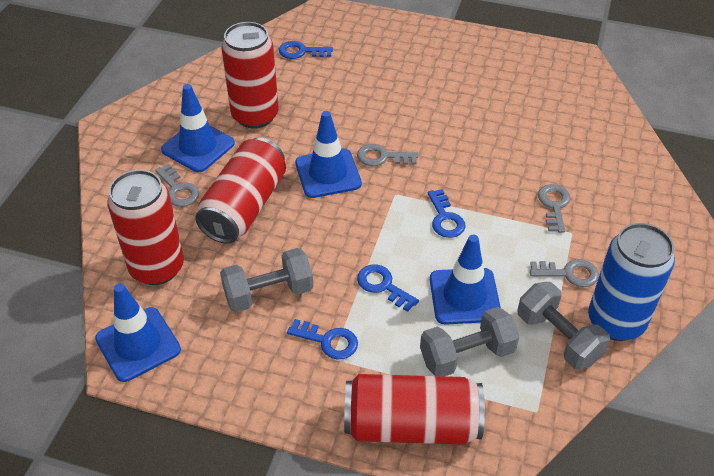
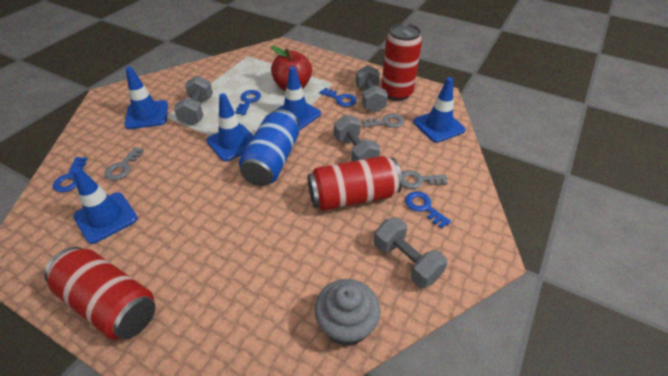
blue traffic cone: 4 -> 5
grey cupcake: 0 -> 1
grey dumbbell: 3 -> 4
grey key: 4 -> 3
red apple: 0 -> 1
red can: 4 -> 3

